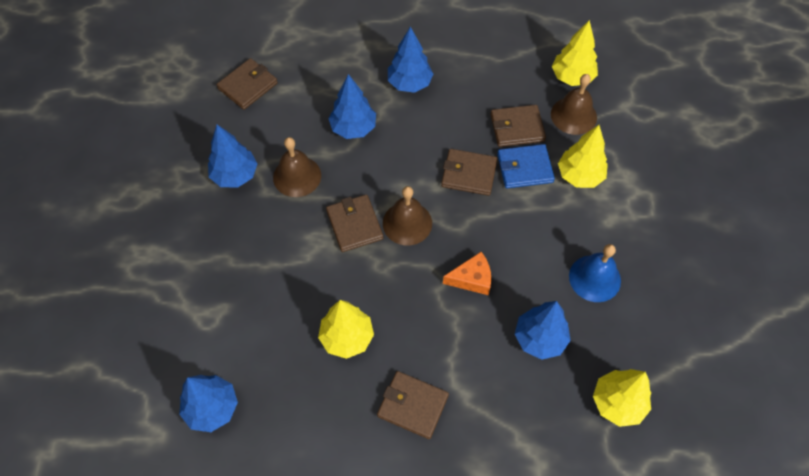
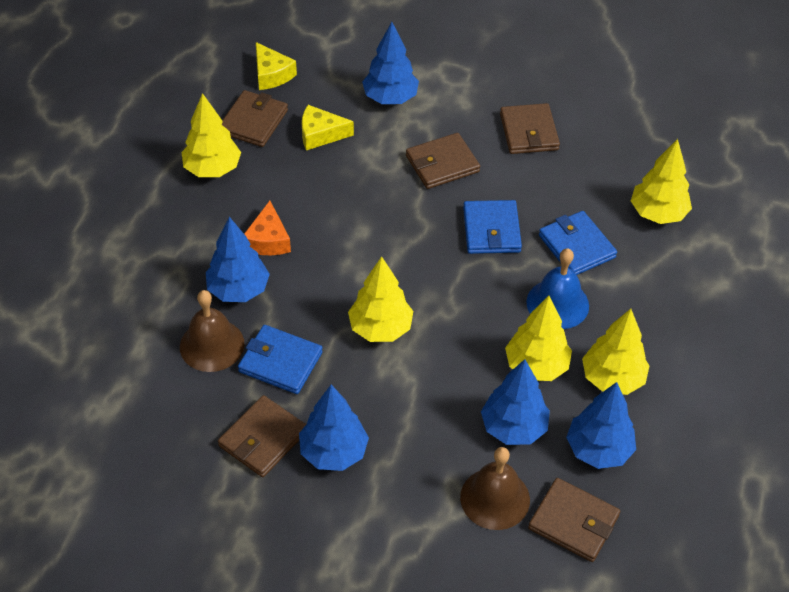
blue wallet: 1 -> 3
brown bell: 3 -> 2
yellow cheese: 0 -> 2
yellow tree: 4 -> 5

